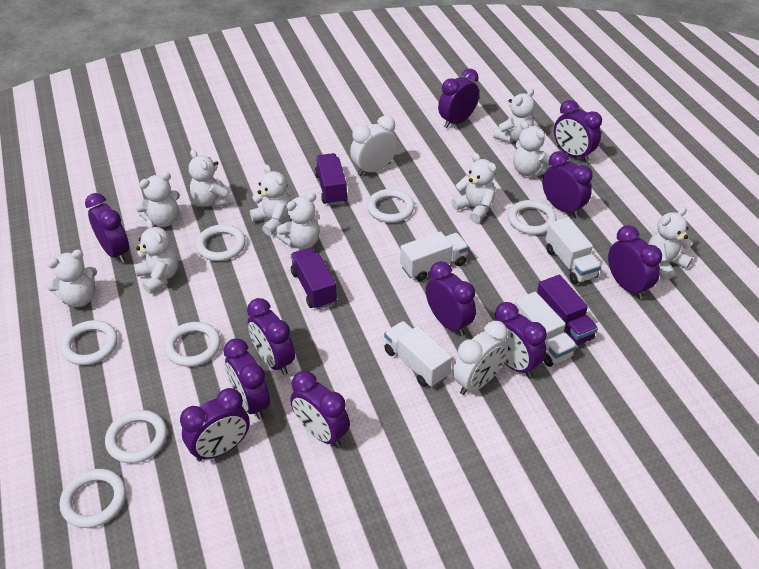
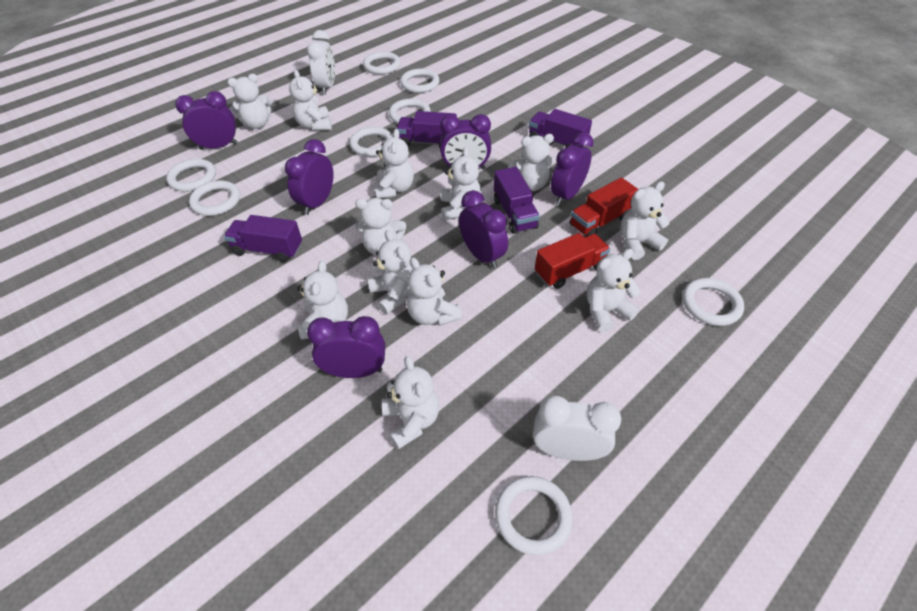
purple clock: 11 -> 6
purple truck: 3 -> 4
red truck: 0 -> 2
white ring: 7 -> 8
white teddy bear: 10 -> 12
white truck: 4 -> 0

